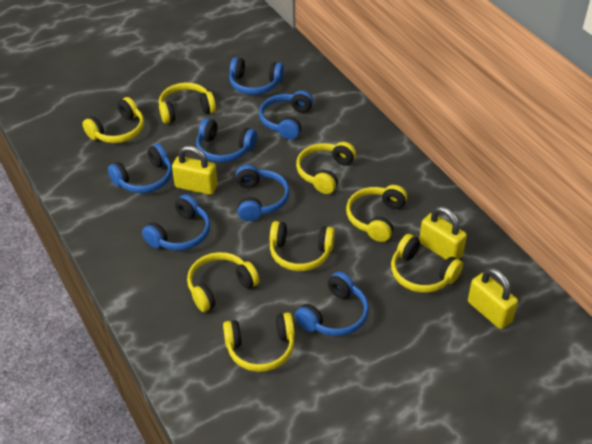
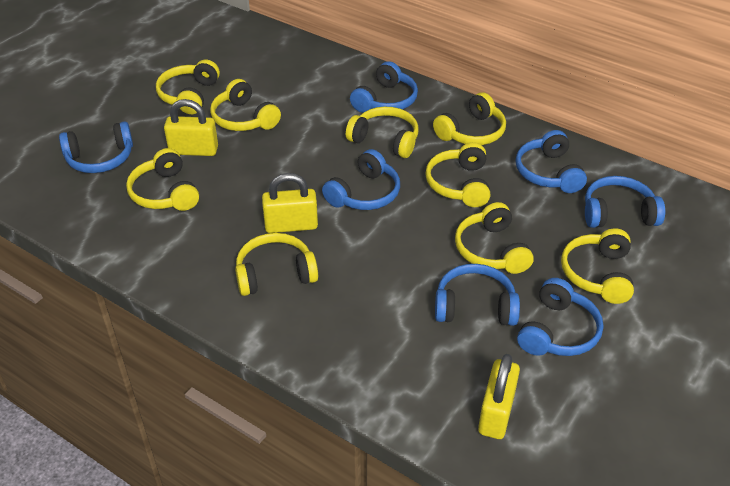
yellow headphones: 8 -> 9

